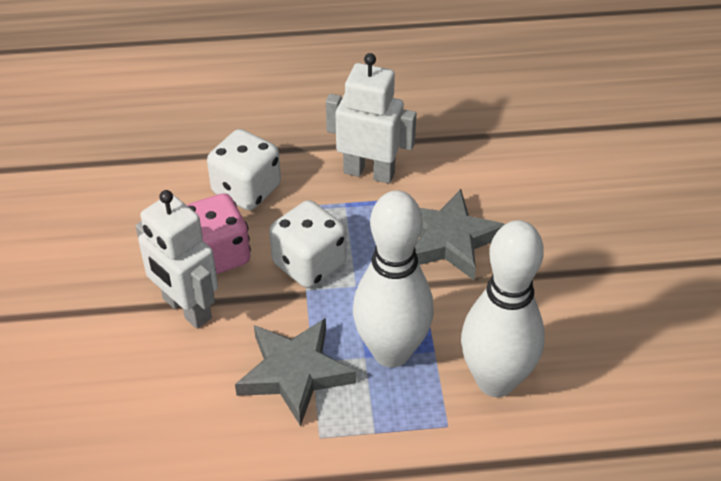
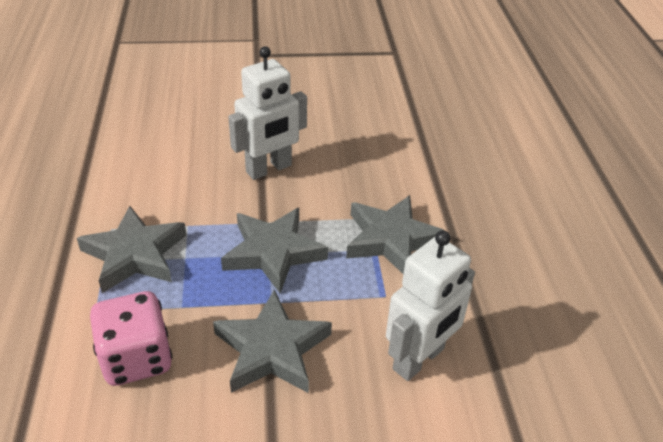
grey star: 2 -> 4
white bowling pin: 2 -> 0
white dice: 2 -> 0

